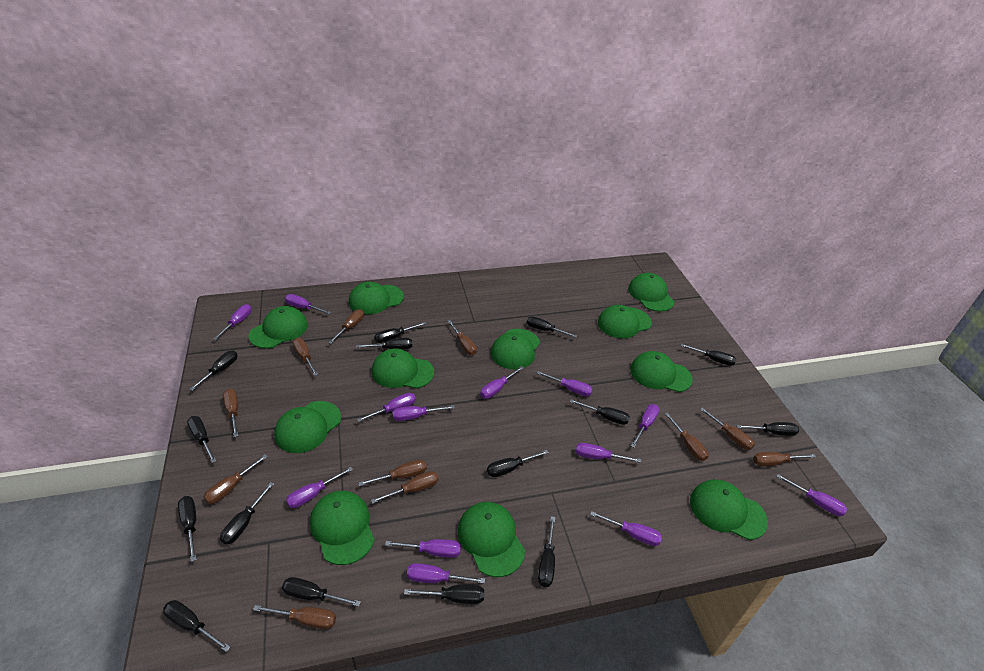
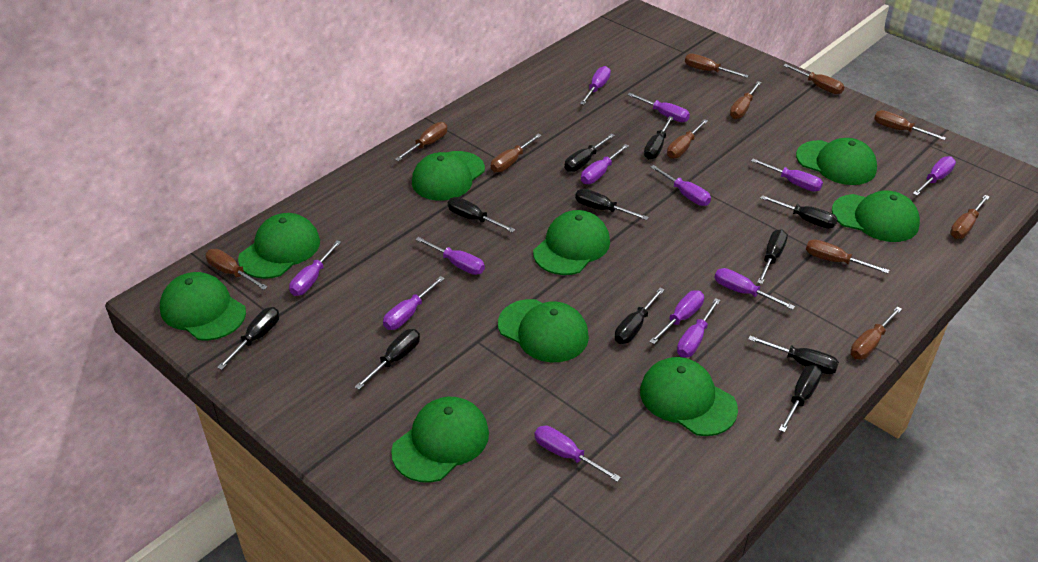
black screwdriver: 15 -> 11
green cap: 11 -> 9

